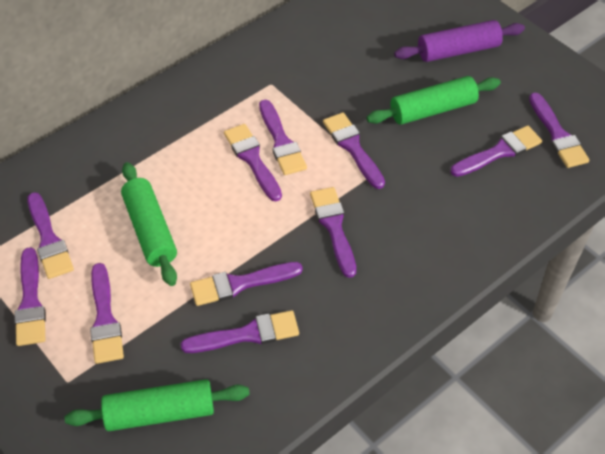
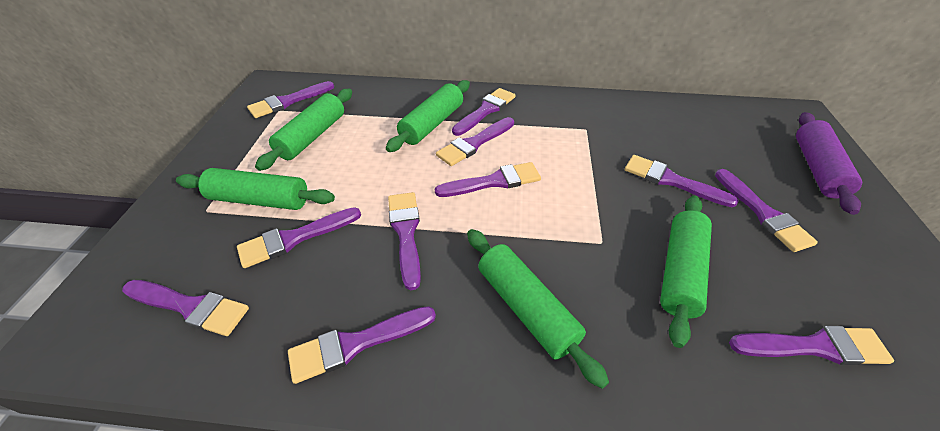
green rolling pin: 3 -> 5

